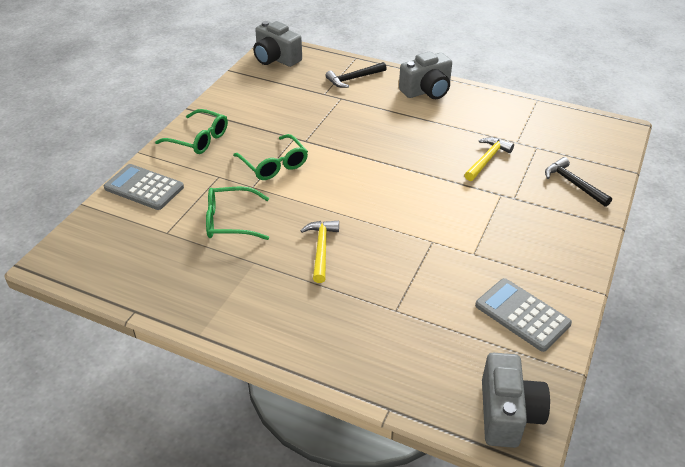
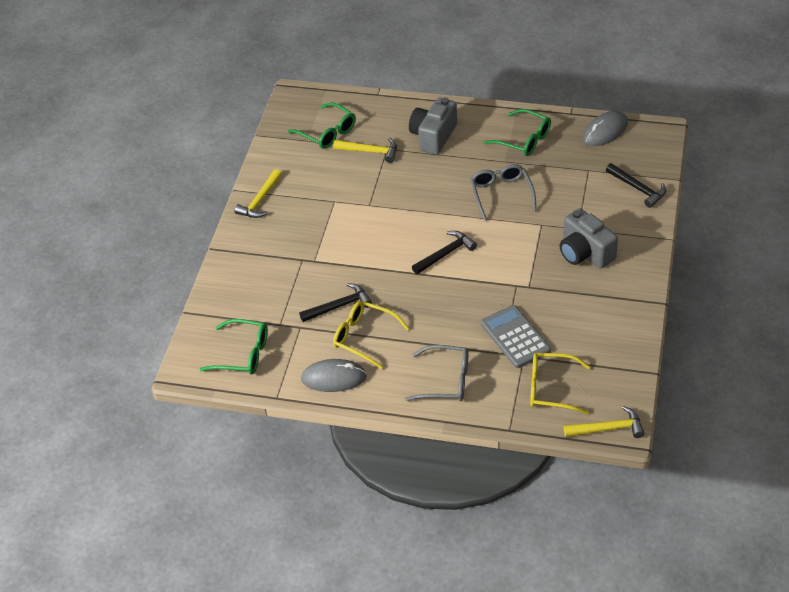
black hammer: 2 -> 3
grey calculator: 2 -> 1
grey camera: 3 -> 2
grey glasses: 0 -> 2
grey mouse: 0 -> 2
yellow glasses: 0 -> 2
yellow hammer: 2 -> 3

